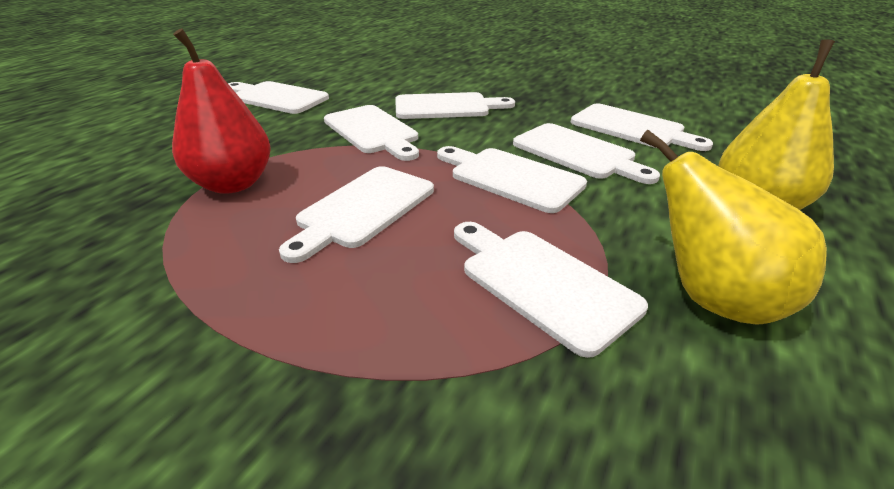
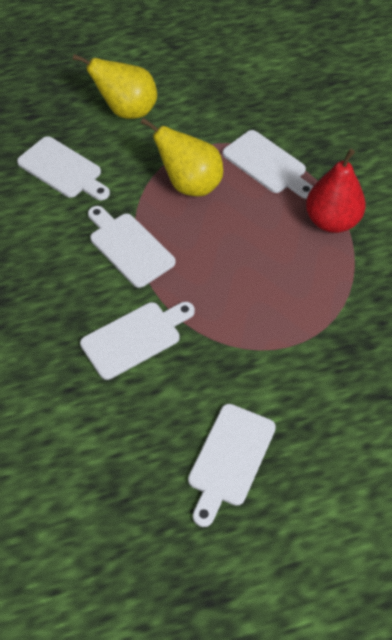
white cutting board: 8 -> 5

